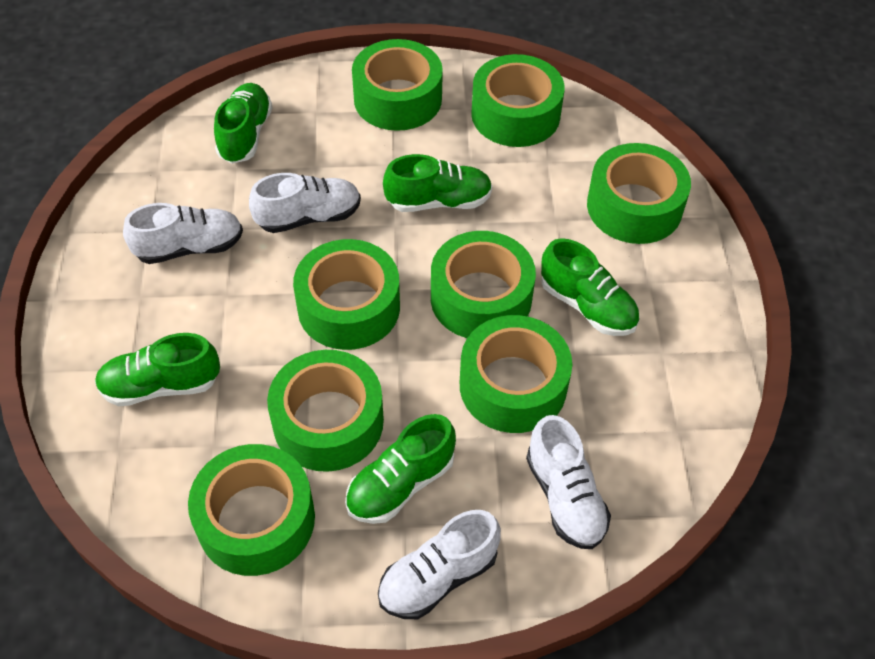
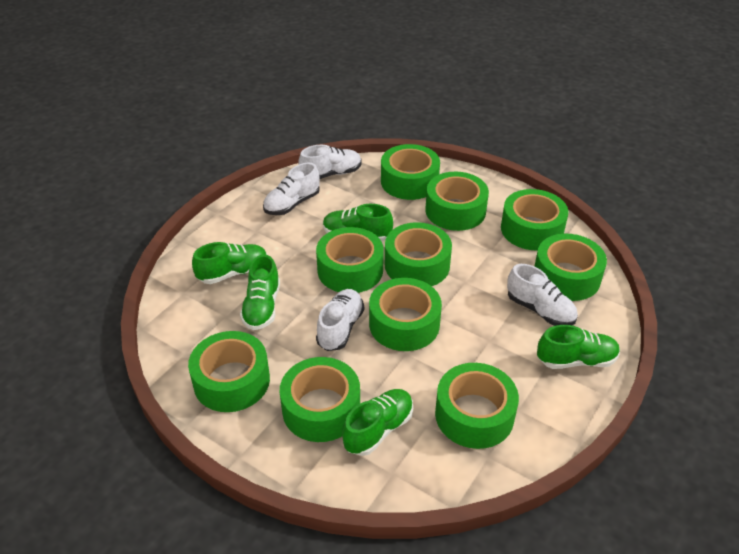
green tape: 8 -> 10

